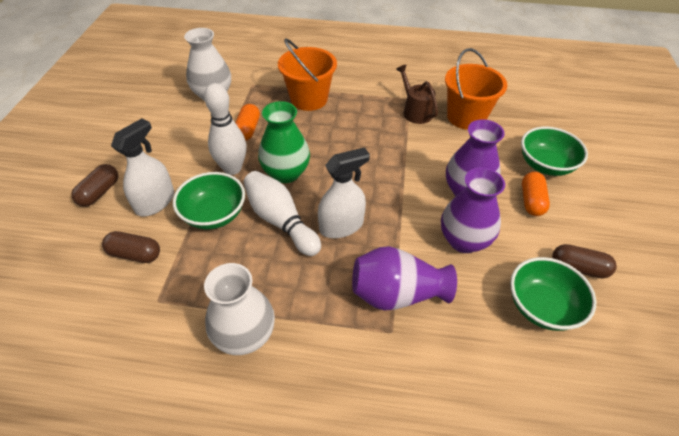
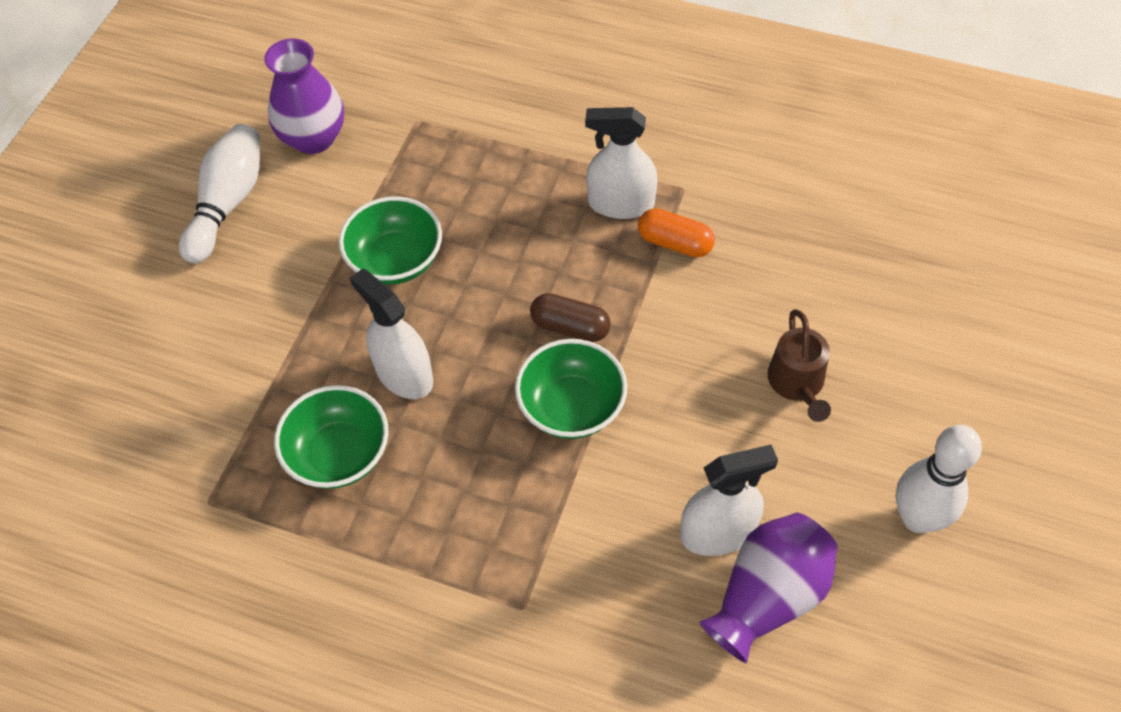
brown capsule: 3 -> 1
green vase: 1 -> 0
orange bucket: 2 -> 0
orange capsule: 2 -> 1
purple vase: 3 -> 2
white spray bottle: 2 -> 3
white vase: 2 -> 0

